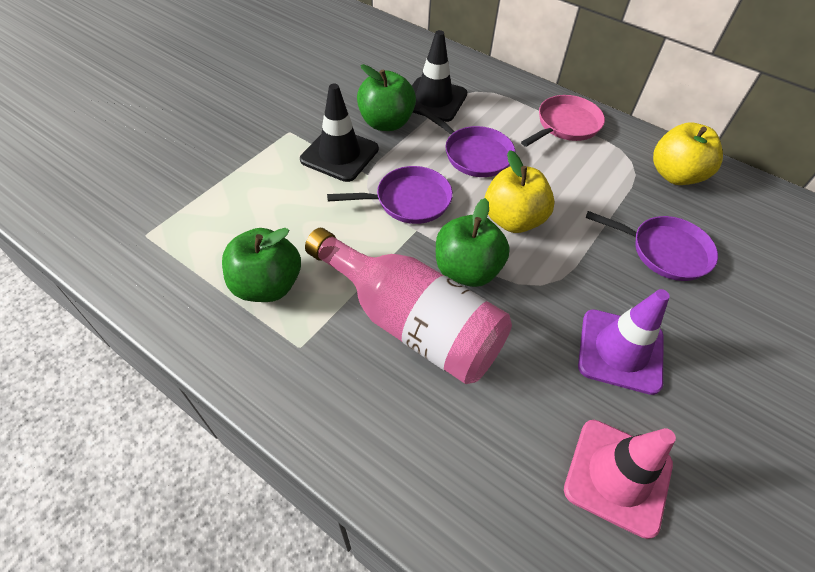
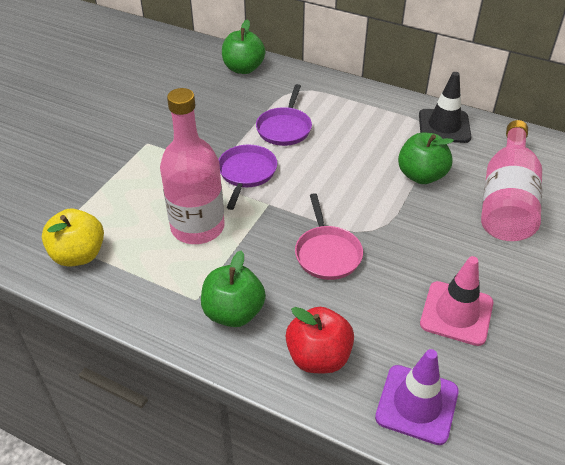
black traffic cone: 2 -> 1
pink bottle: 1 -> 2
purple pan: 3 -> 2
red apple: 0 -> 1
yellow apple: 2 -> 1

